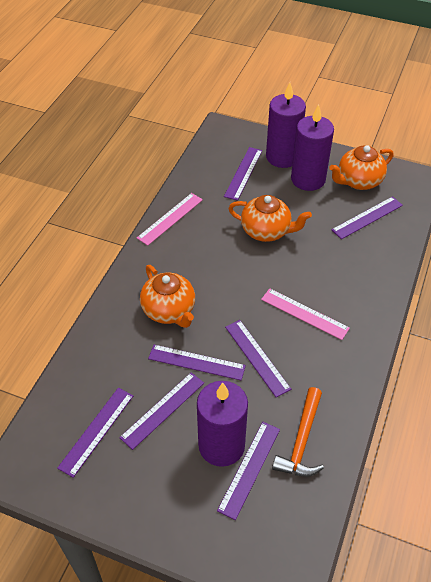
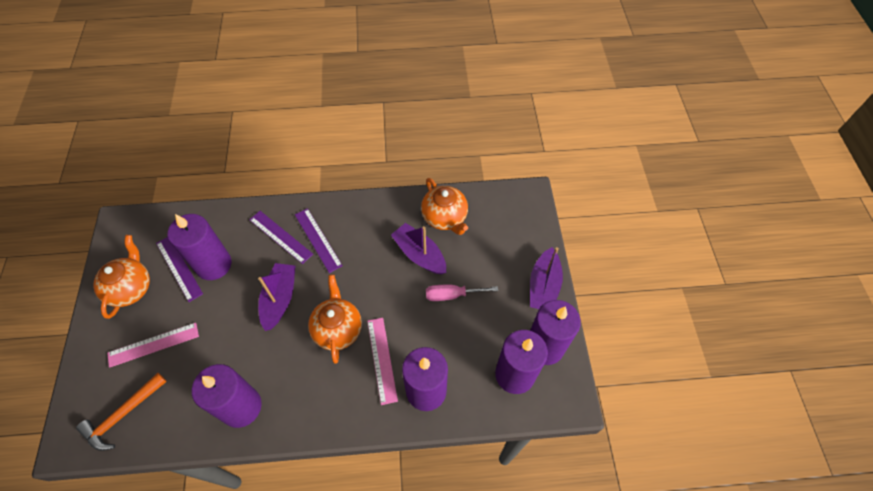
pink screwdriver: 0 -> 1
purple boat: 0 -> 3
purple candle: 3 -> 5
purple ruler: 7 -> 3

